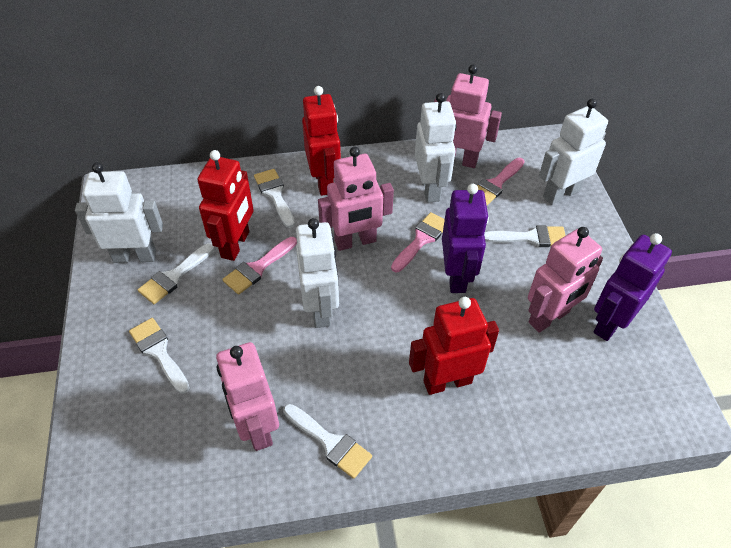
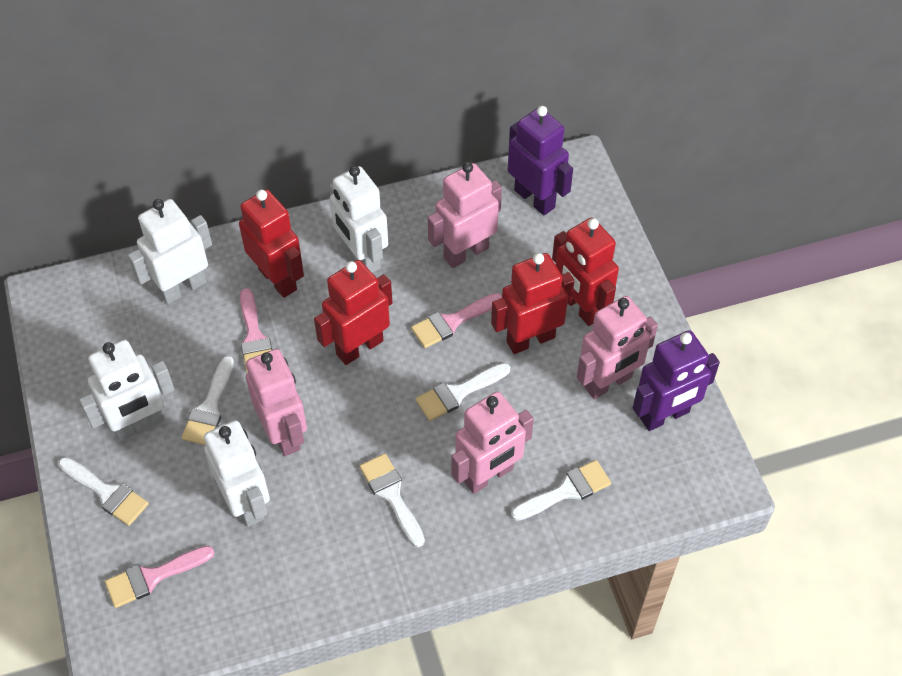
red robot: 3 -> 4

